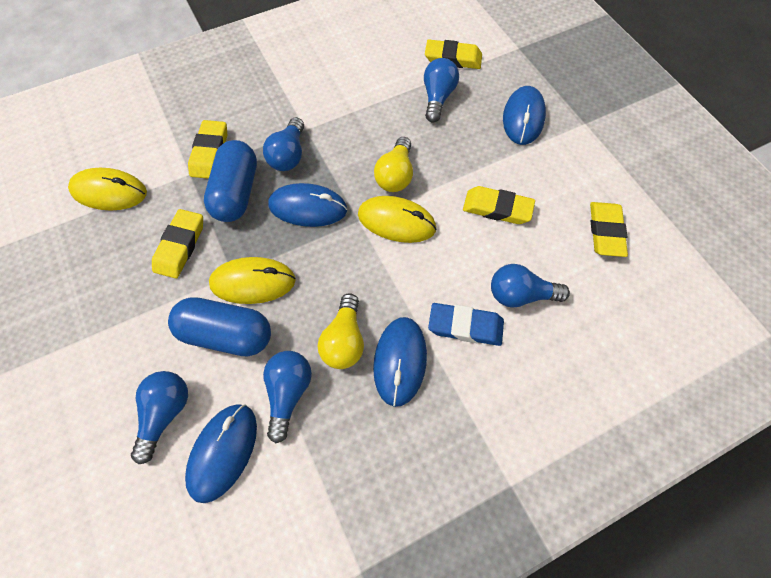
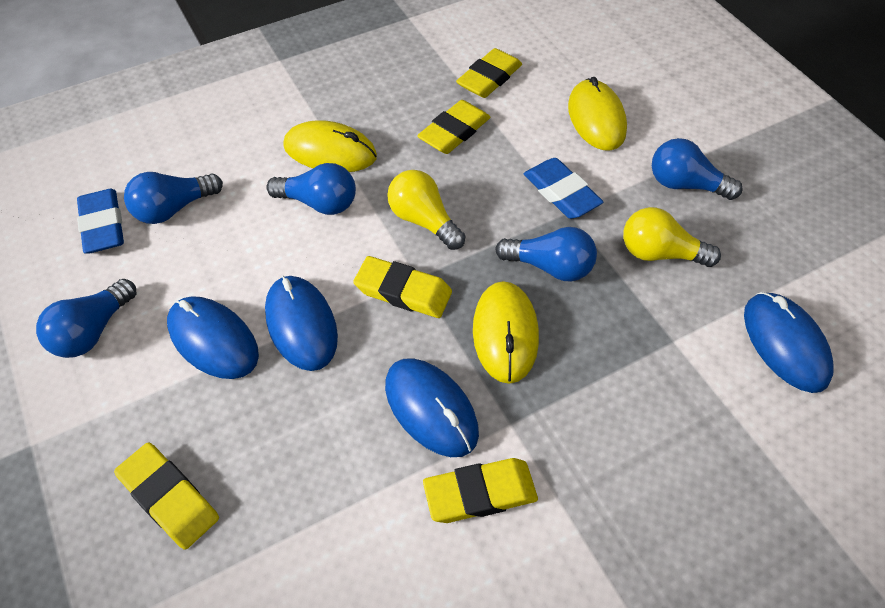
blue capsule: 2 -> 0
blue eraser: 1 -> 2

